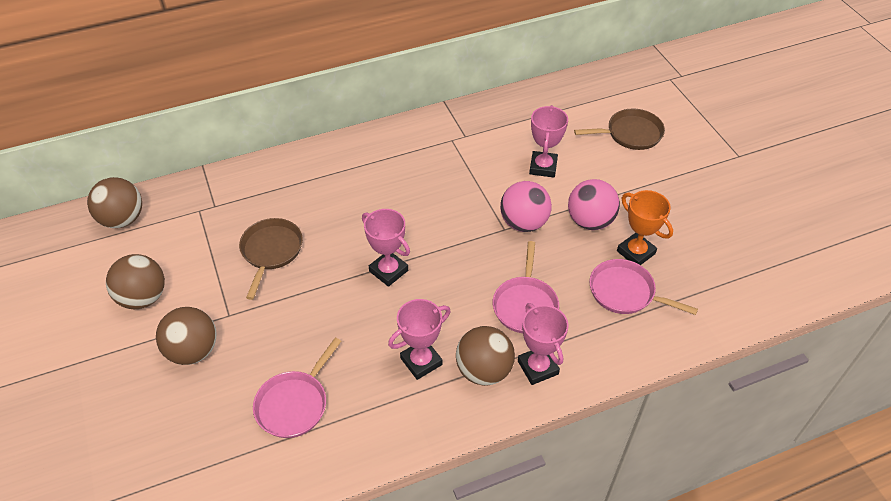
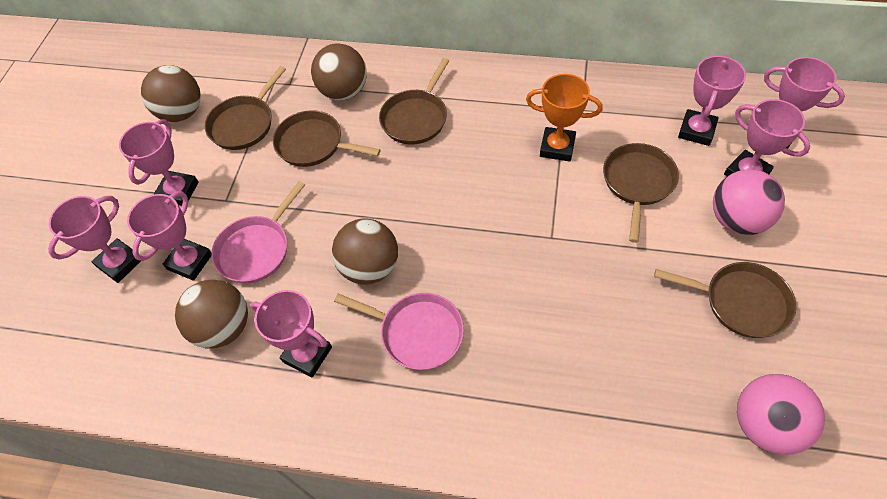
brown pan: 2 -> 5
pink pan: 3 -> 2
pink trophy: 4 -> 7

